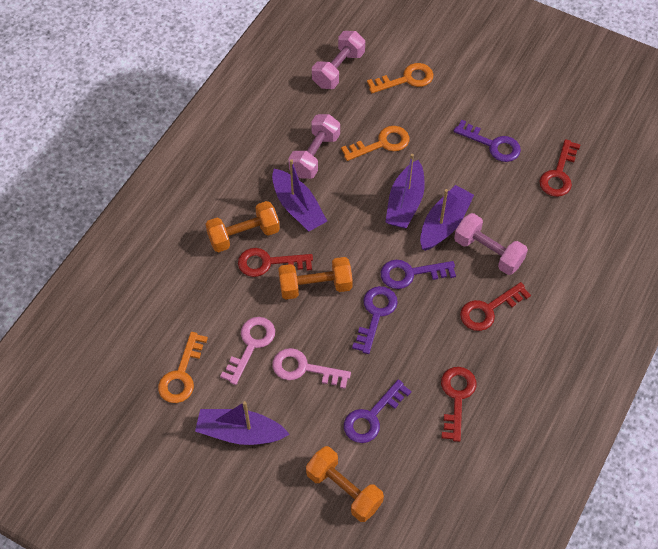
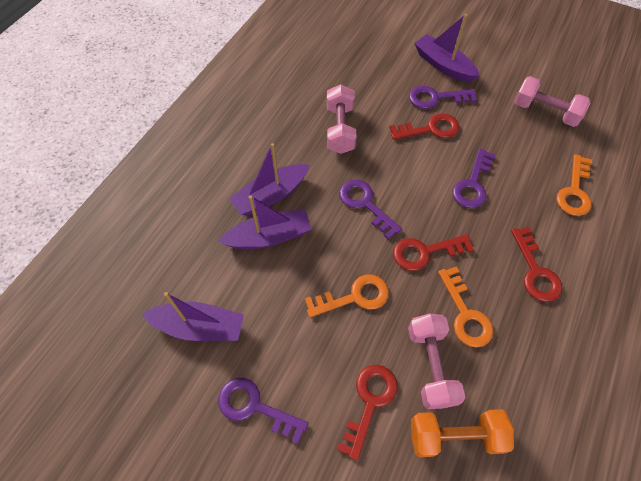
orange dumbbell: 3 -> 1
pink key: 2 -> 0

